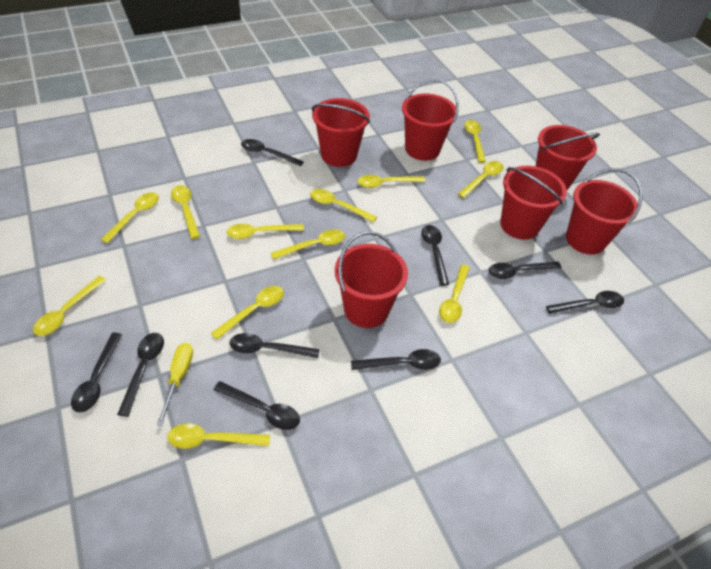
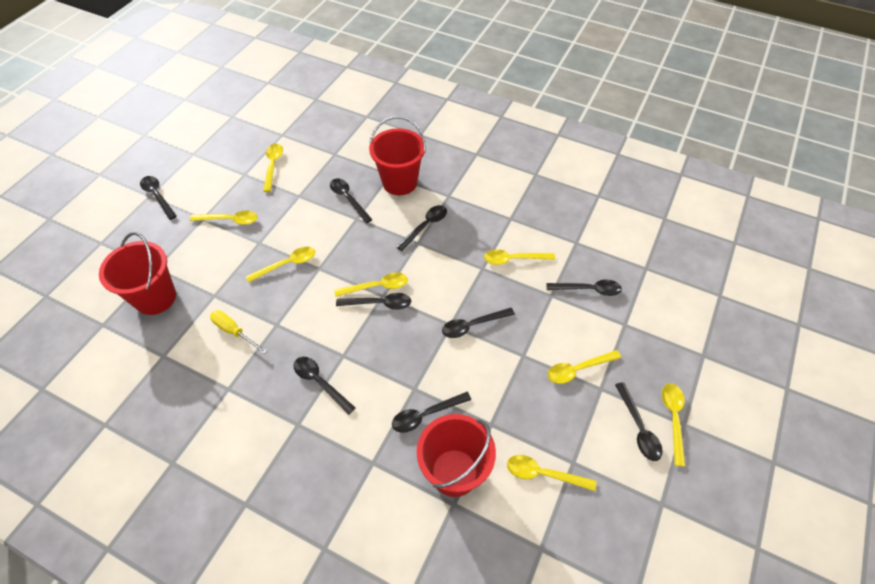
red bucket: 6 -> 3
yellow spoon: 12 -> 8

